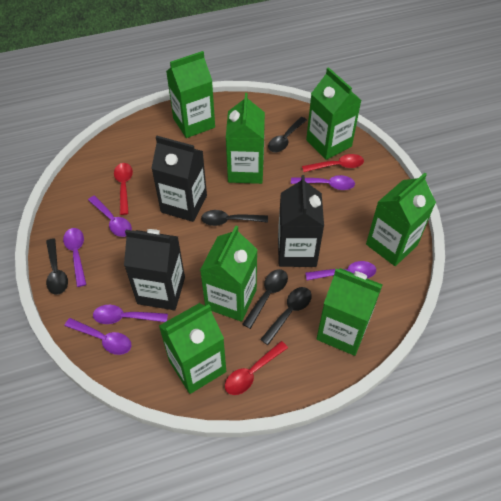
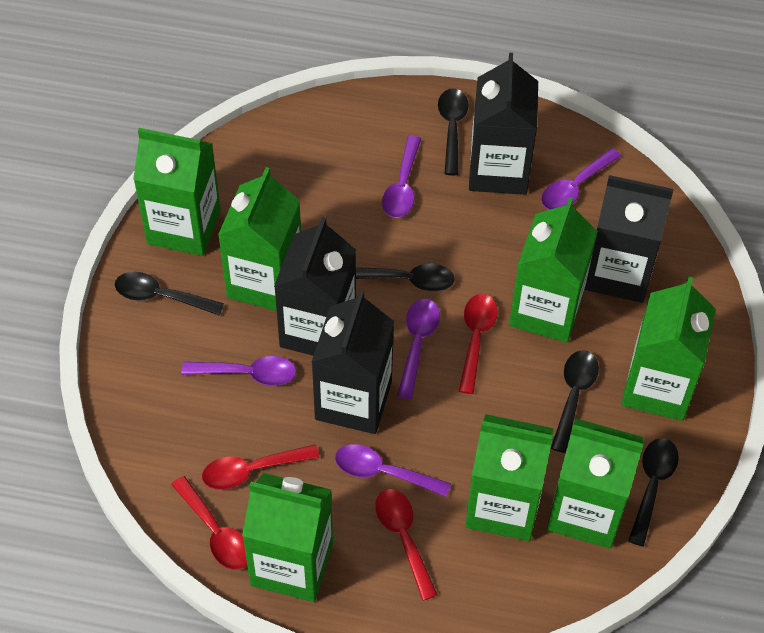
black carton: 3 -> 4
purple spoon: 6 -> 5
red spoon: 3 -> 4

